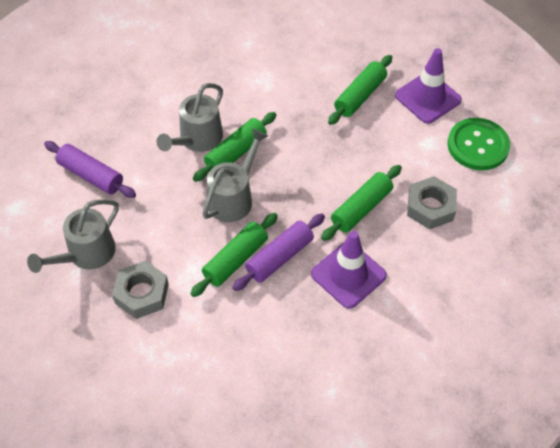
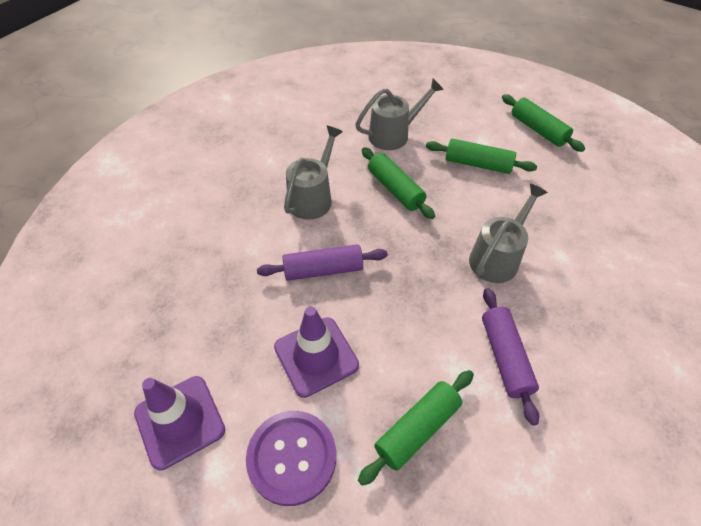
green button: 1 -> 0
grey nut: 2 -> 0
purple button: 0 -> 1

